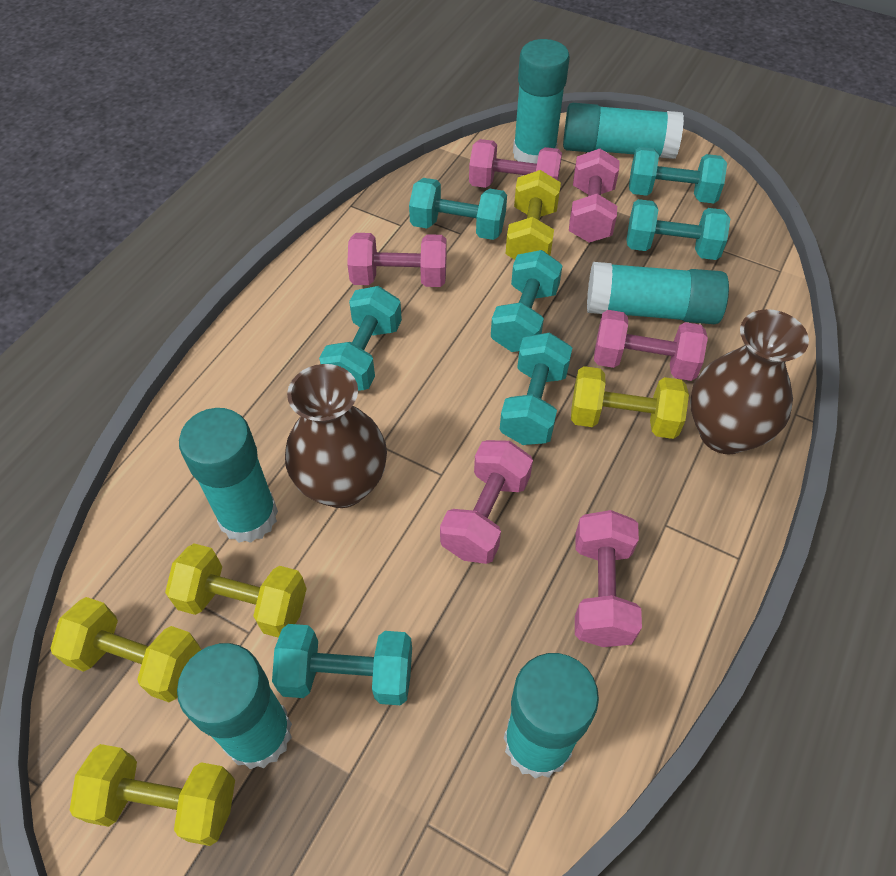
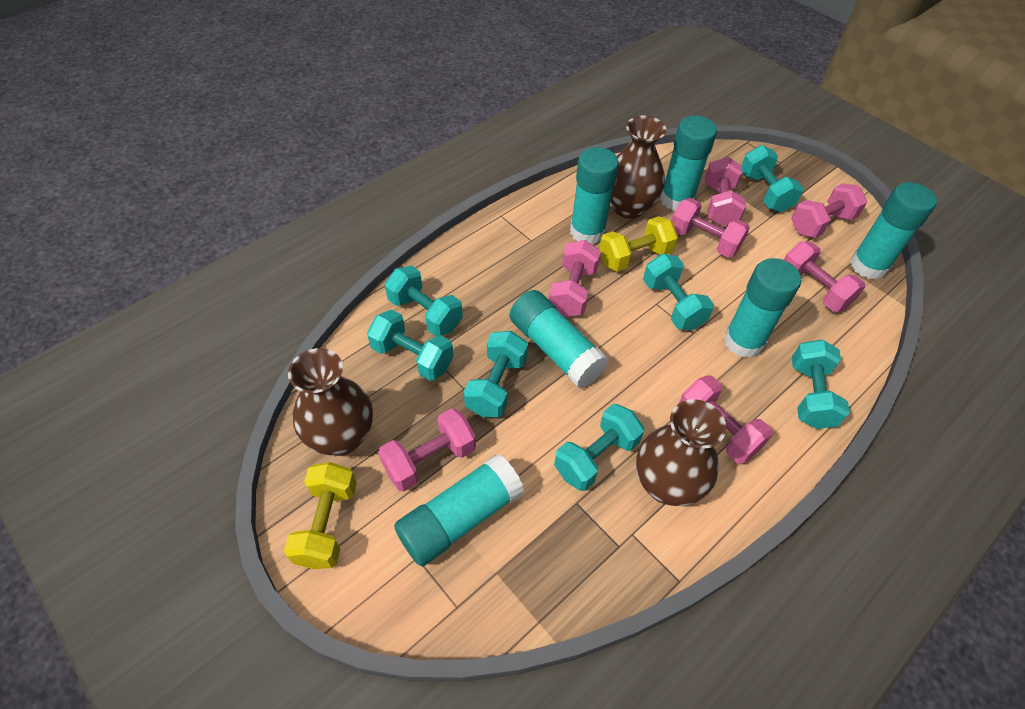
brown vase: 2 -> 3
pink dumbbell: 6 -> 7
yellow dumbbell: 5 -> 2

